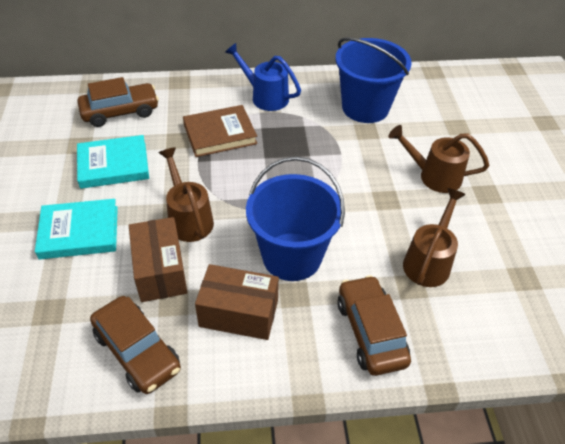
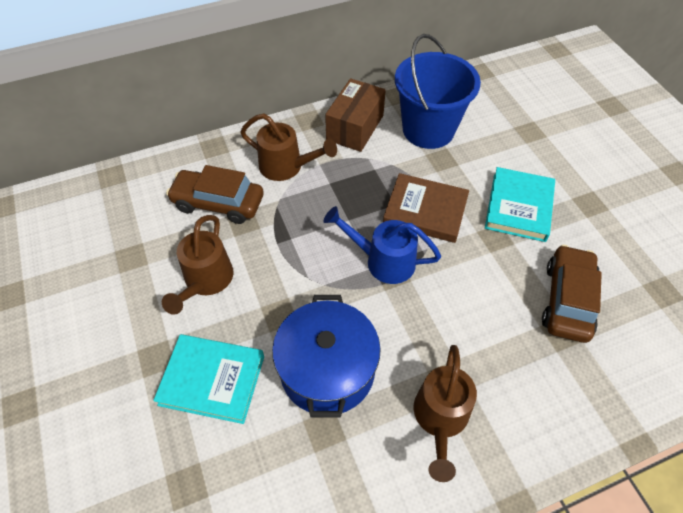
blue bucket: 2 -> 1
blue pot: 0 -> 1
brown box: 2 -> 1
brown car: 3 -> 2

